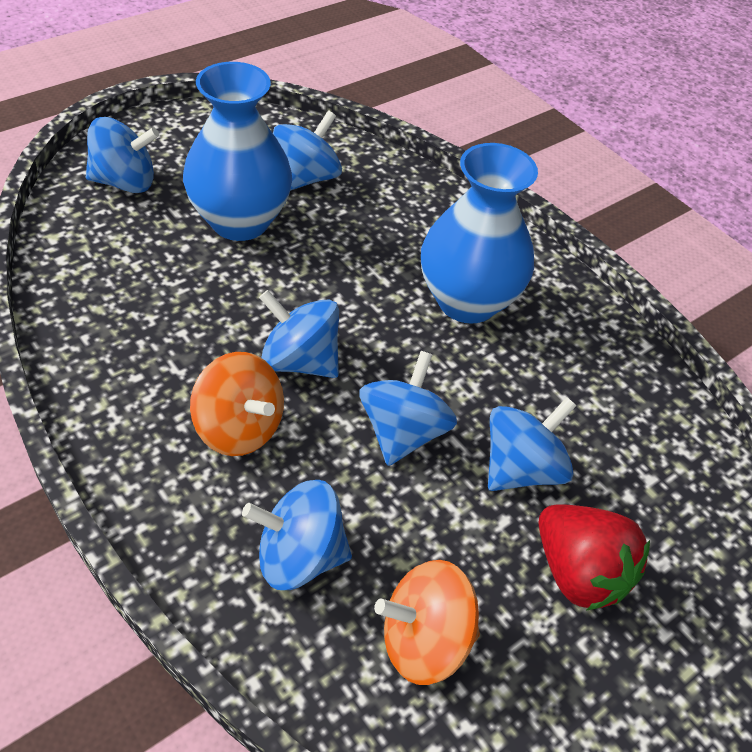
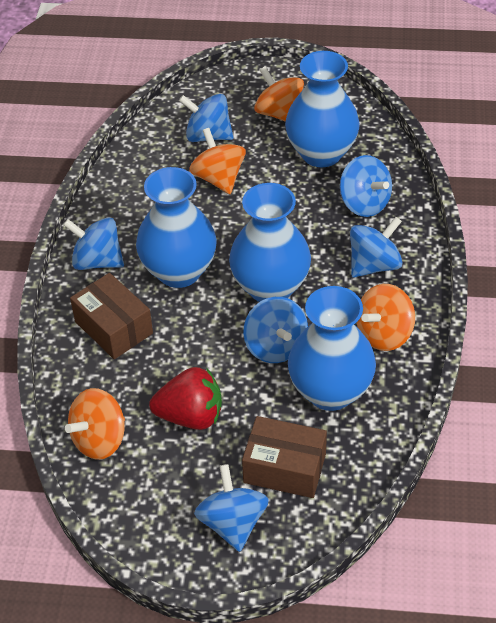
blue vase: 2 -> 4
brown box: 0 -> 2
orange spinning top: 2 -> 4

